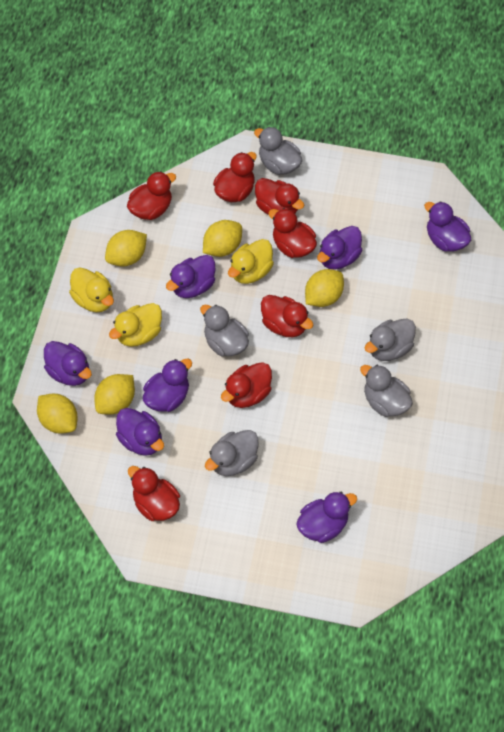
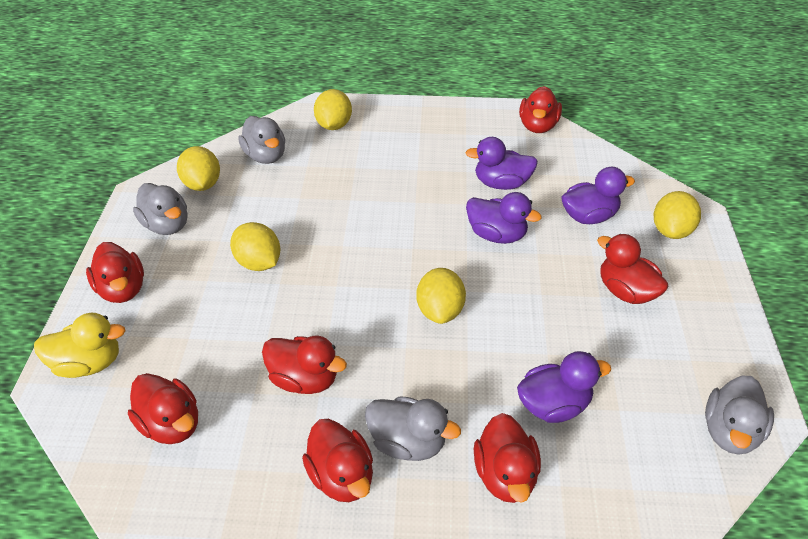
grey duck: 5 -> 4
purple duck: 7 -> 4
yellow duck: 3 -> 1

